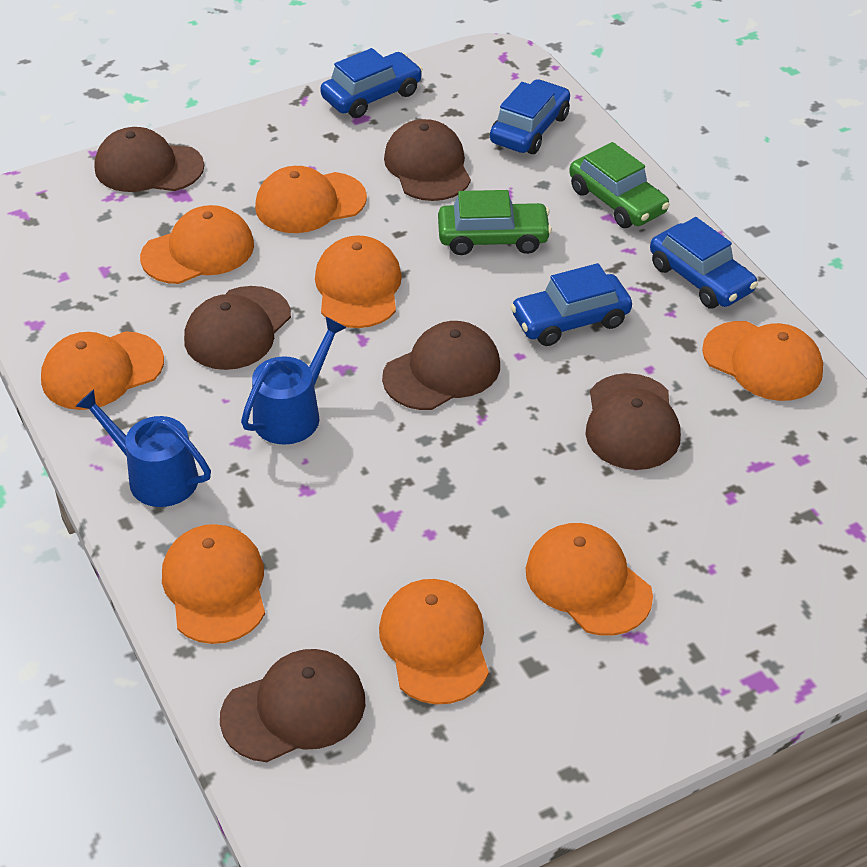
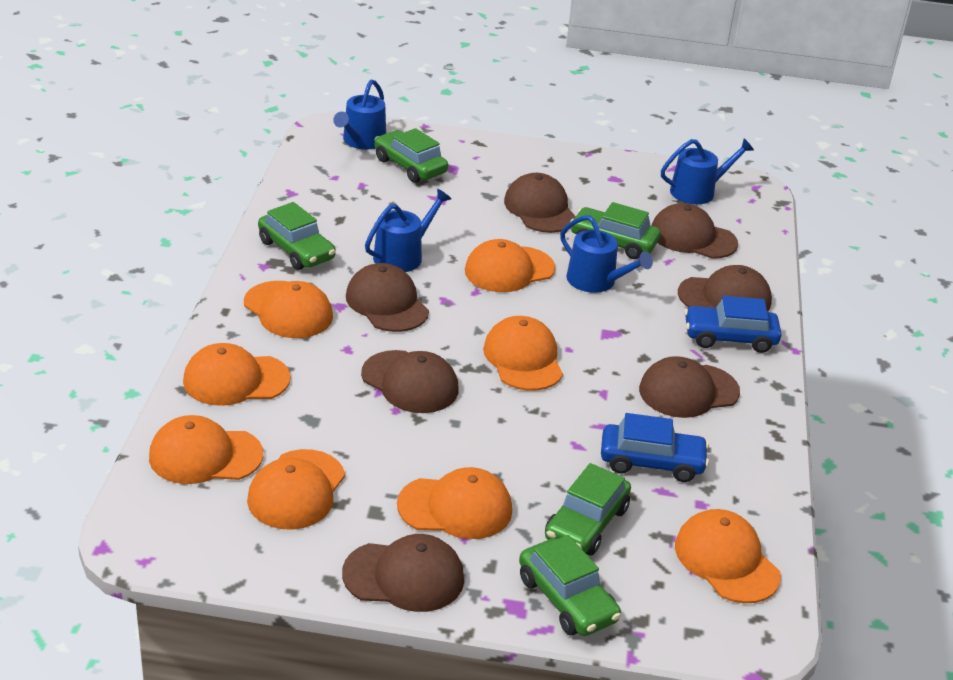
blue car: 4 -> 2
blue watering can: 2 -> 4
brown cap: 6 -> 7
green car: 2 -> 5

